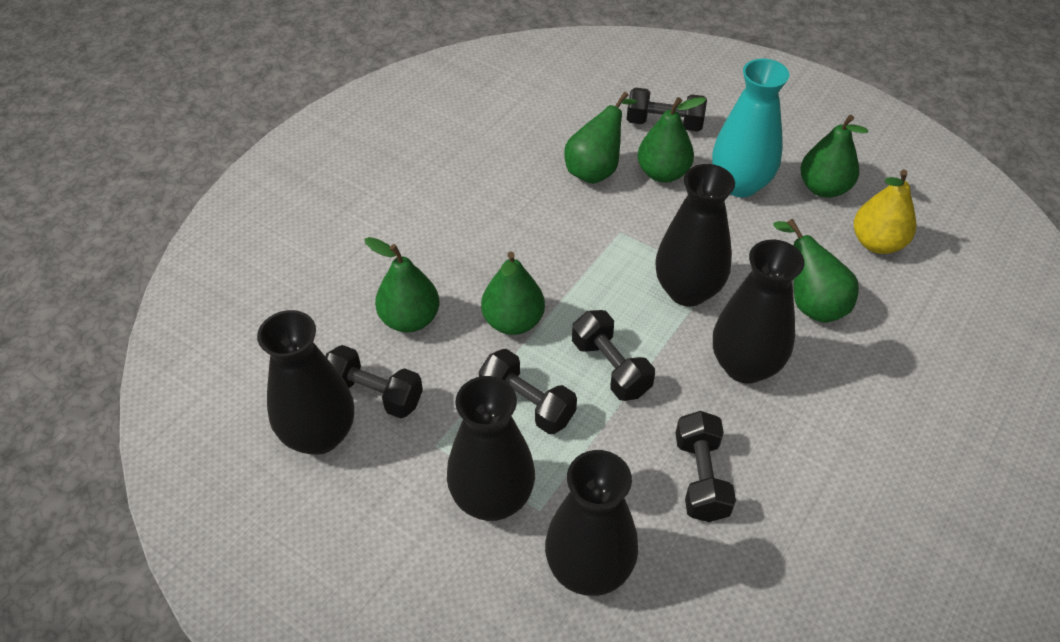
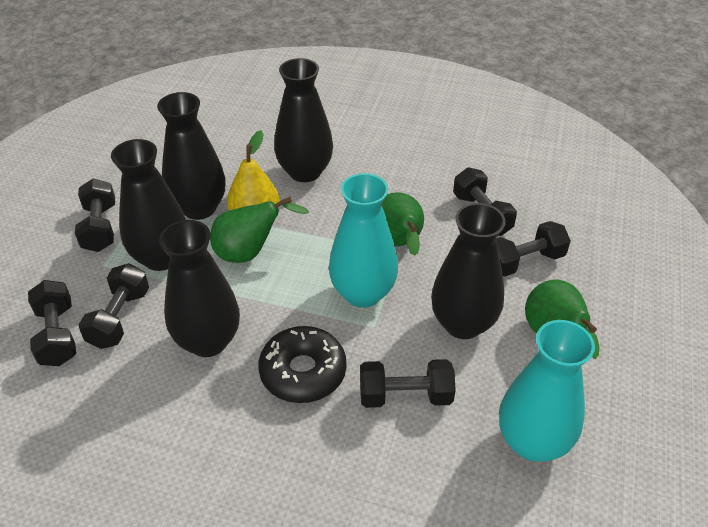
black donut: 0 -> 1
black dumbbell: 5 -> 6
green pear: 6 -> 3
turquoise vase: 1 -> 2

